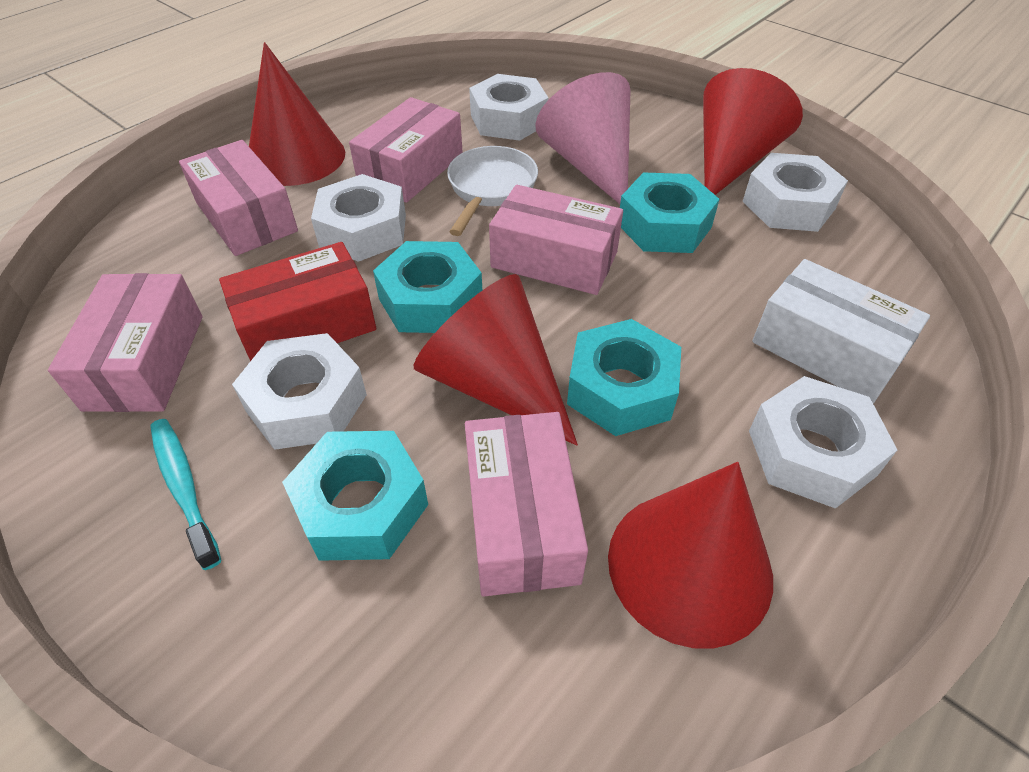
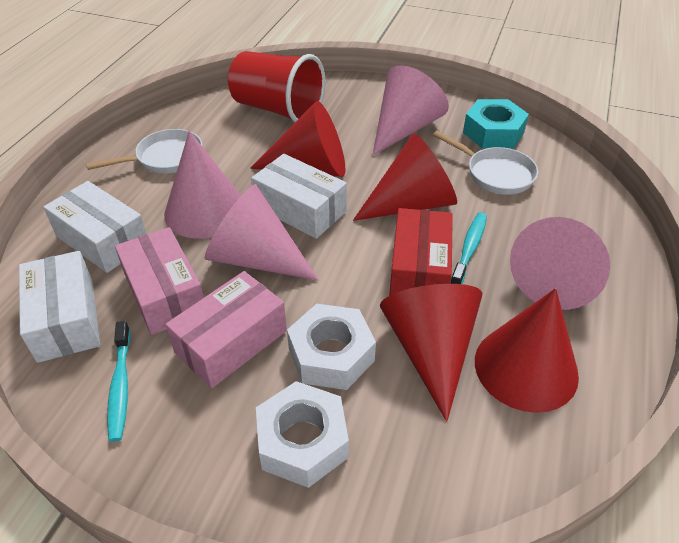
pink box: 5 -> 2
pink cone: 1 -> 4
red cup: 0 -> 1
turquoise nut: 4 -> 1
turquoise toothbrush: 1 -> 2
white box: 1 -> 3
white nut: 5 -> 2
white pan: 1 -> 2

